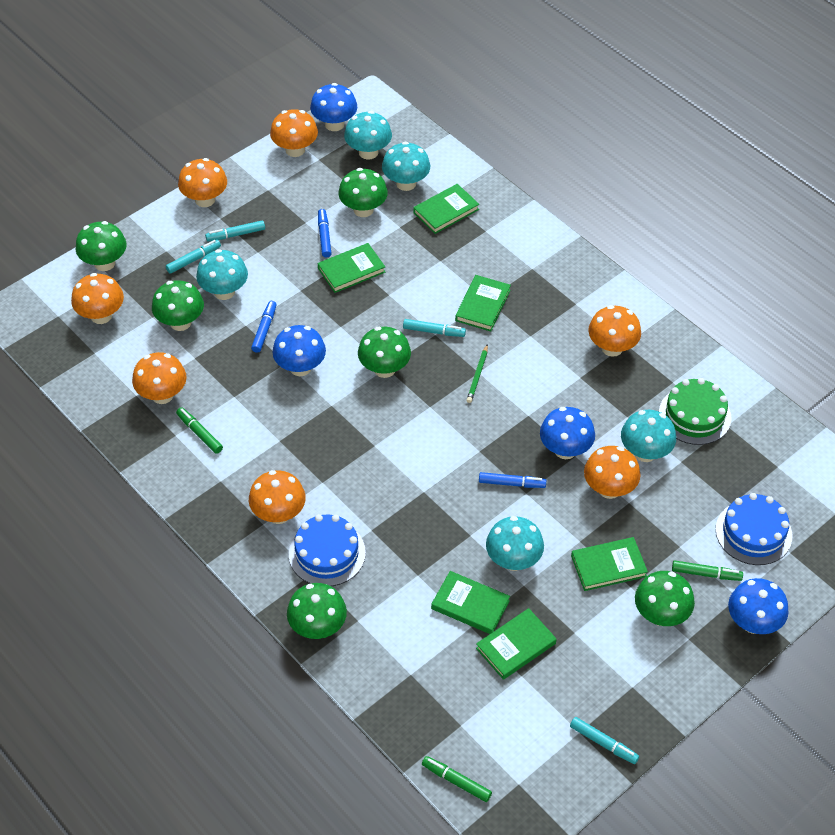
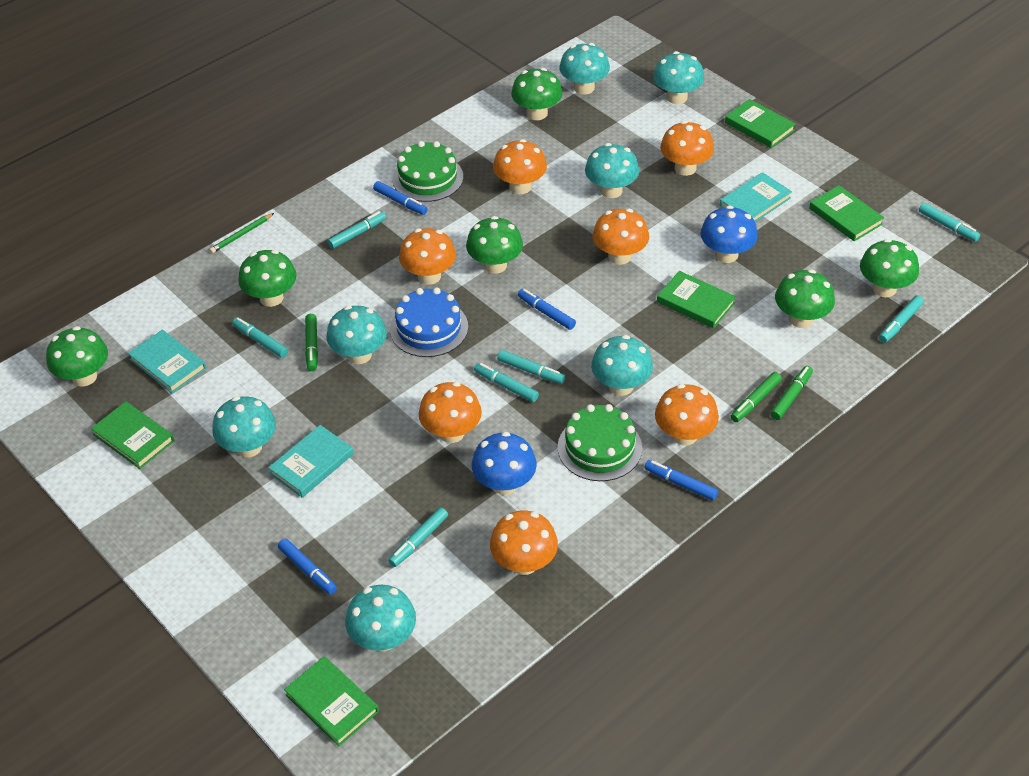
blue cake: 2 -> 1
blue marker: 3 -> 4
blue mushroom: 4 -> 2
green book: 6 -> 5
green cake: 1 -> 2
turquoise book: 0 -> 3
turquoise marker: 4 -> 7
turquoise mushroom: 5 -> 7

